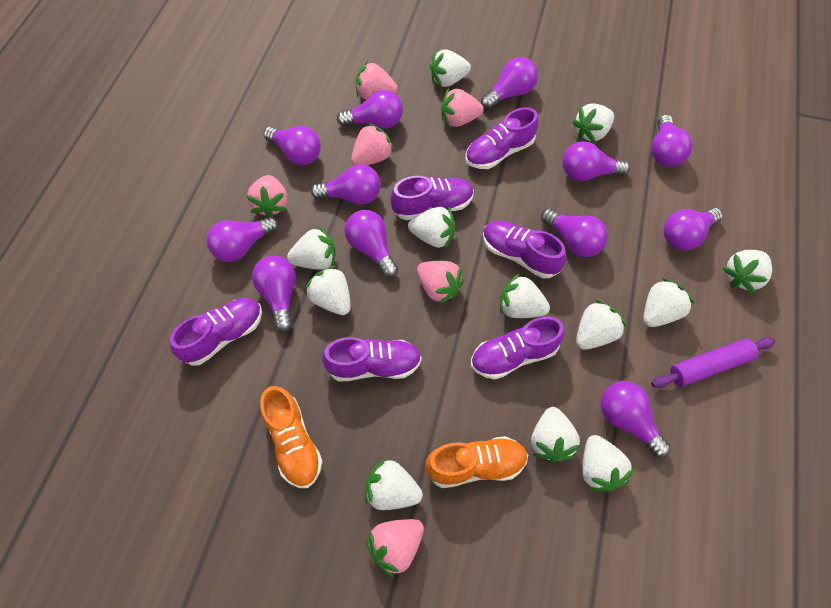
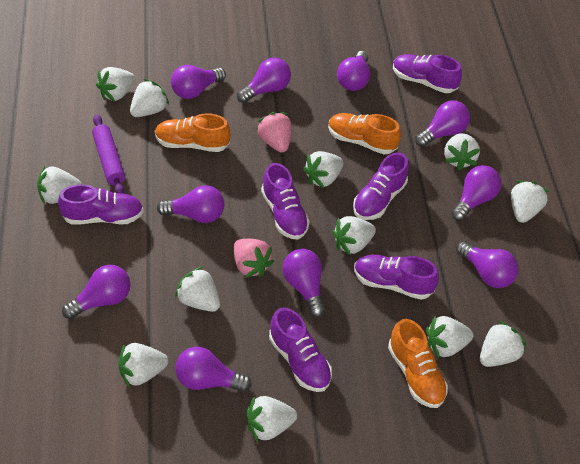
orange shoe: 2 -> 3
pink strawberry: 6 -> 2
purple light bulb: 12 -> 10

